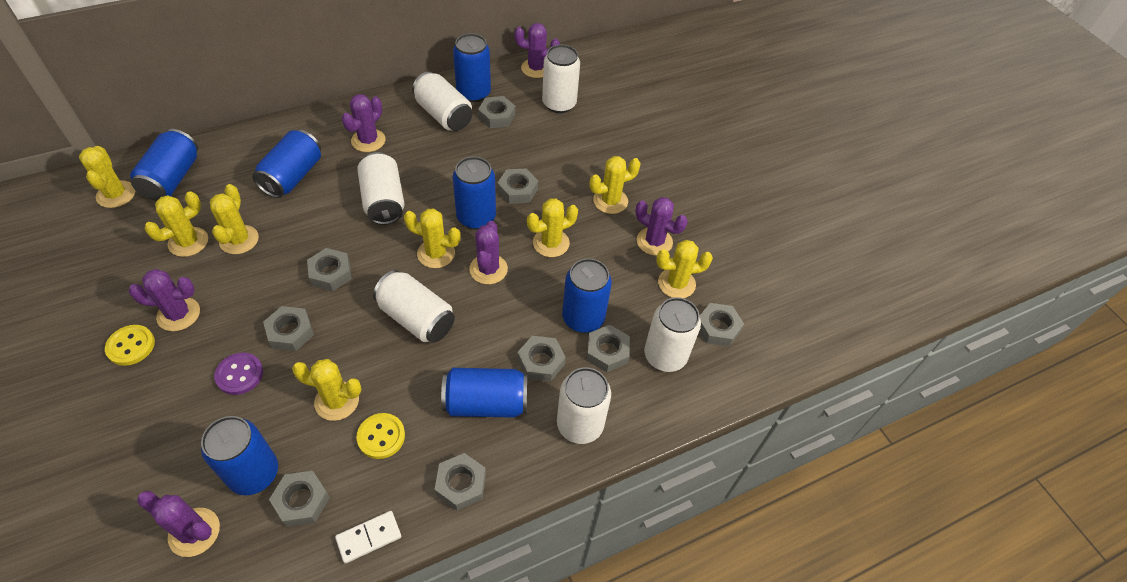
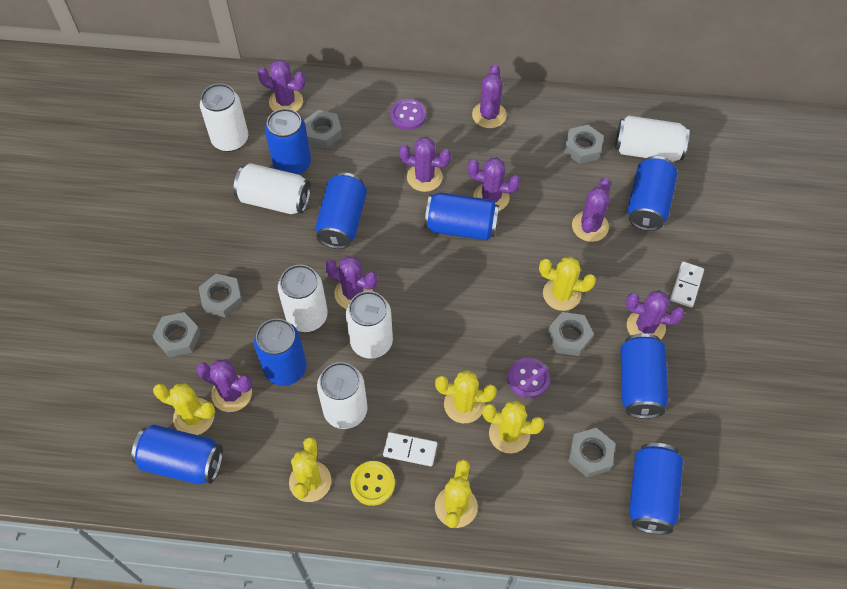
blue can: 7 -> 8
grey nut: 9 -> 6
purple button: 1 -> 2
purple cactus: 6 -> 8
white domino: 1 -> 2
yellow button: 2 -> 1
yellow cactus: 8 -> 6

